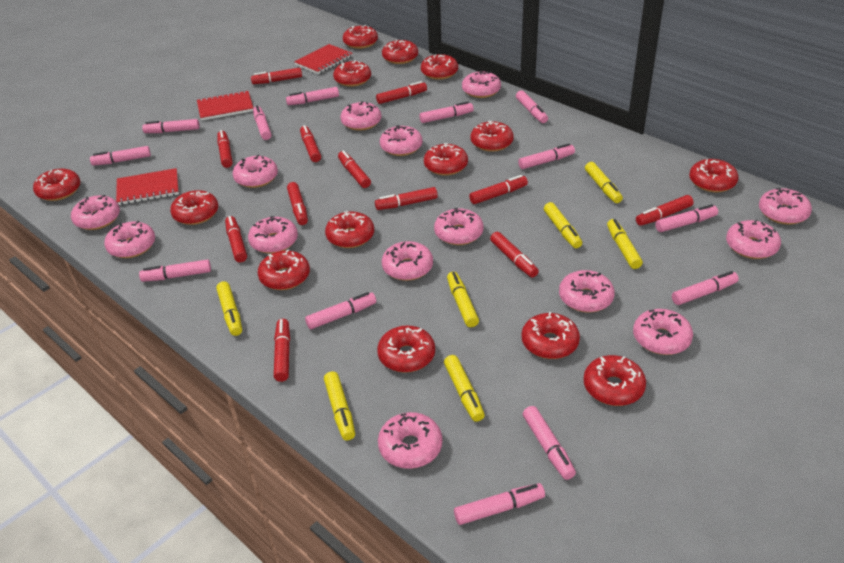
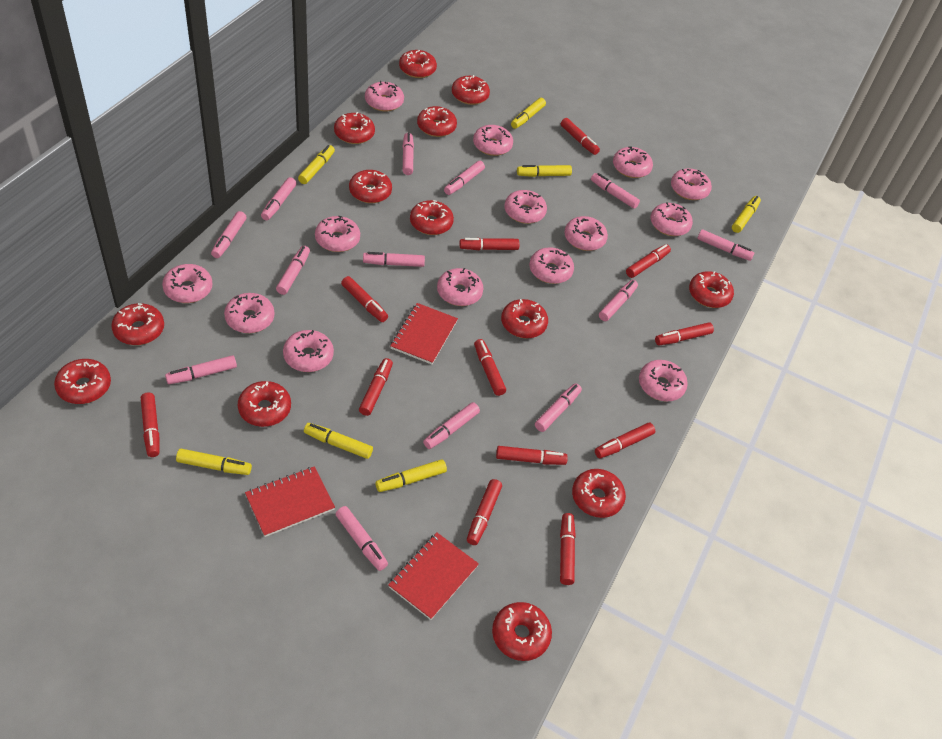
red donut: 14 -> 13

